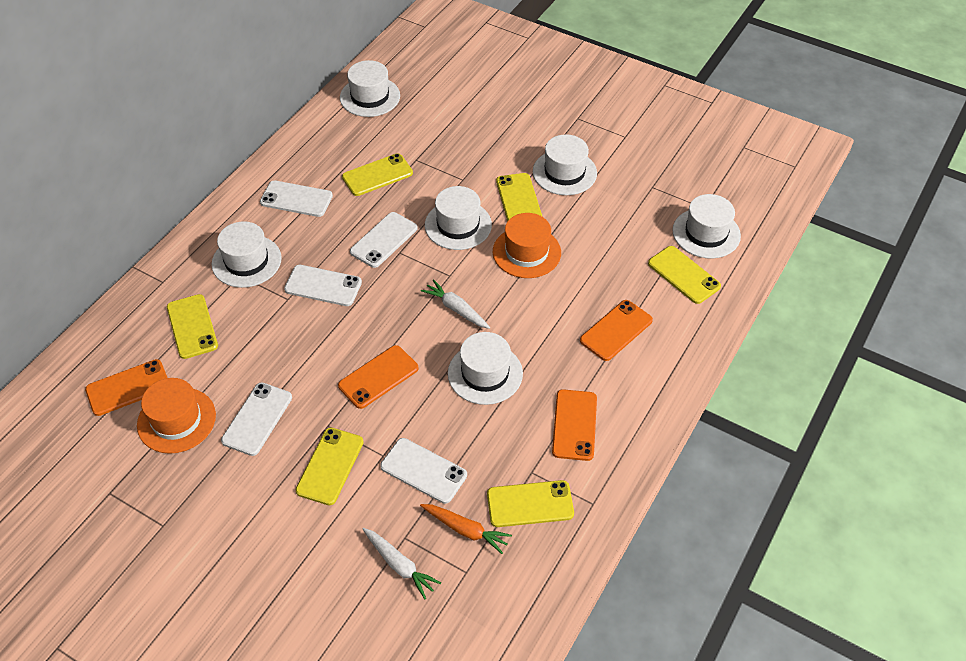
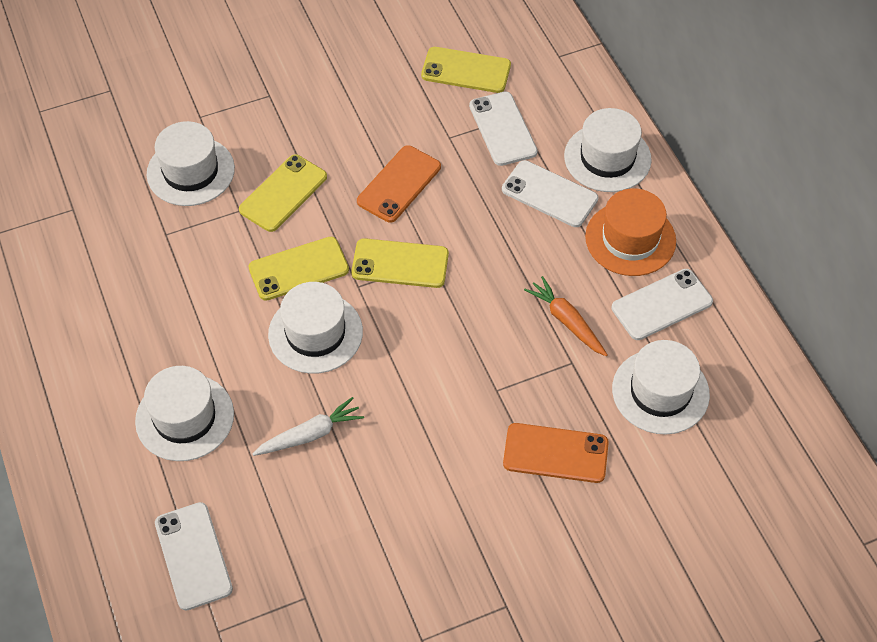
orange hat: 2 -> 1
orange phone: 4 -> 2
white carrot: 2 -> 1
white hat: 6 -> 5
white phone: 5 -> 4
yellow phone: 6 -> 4

